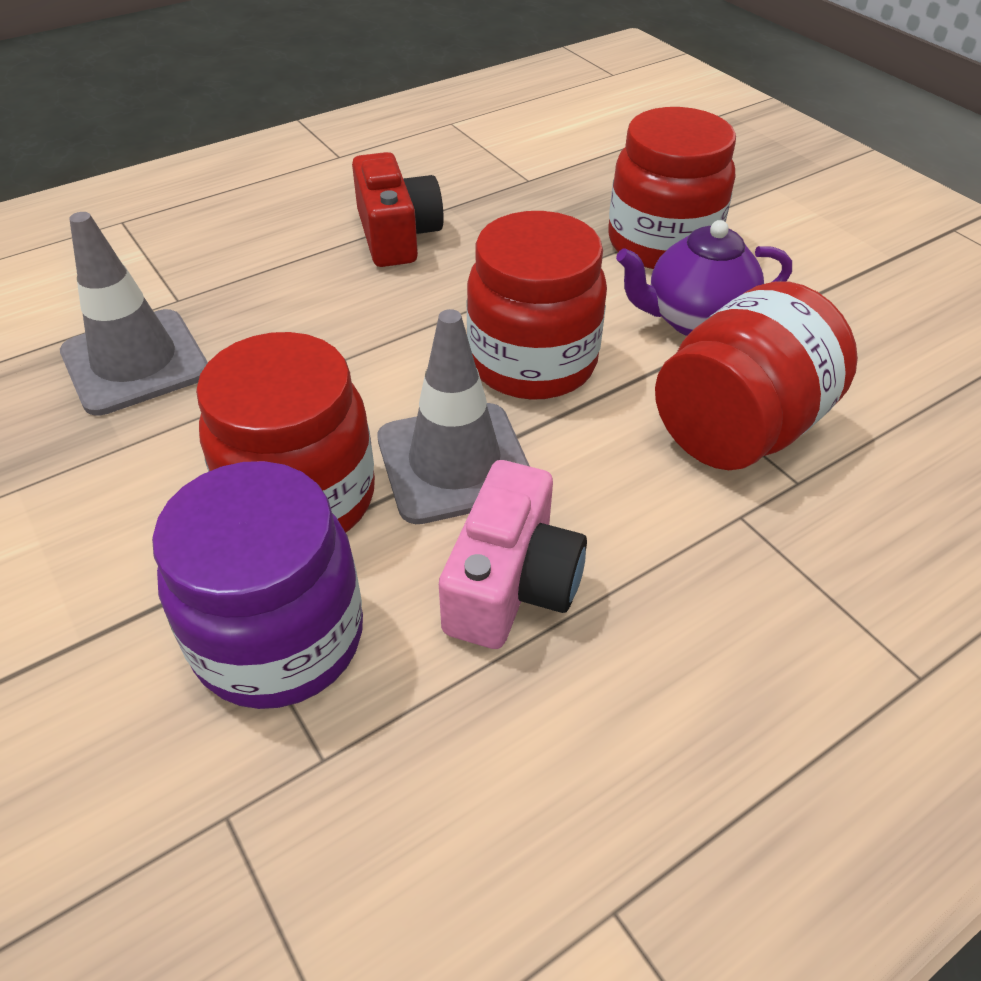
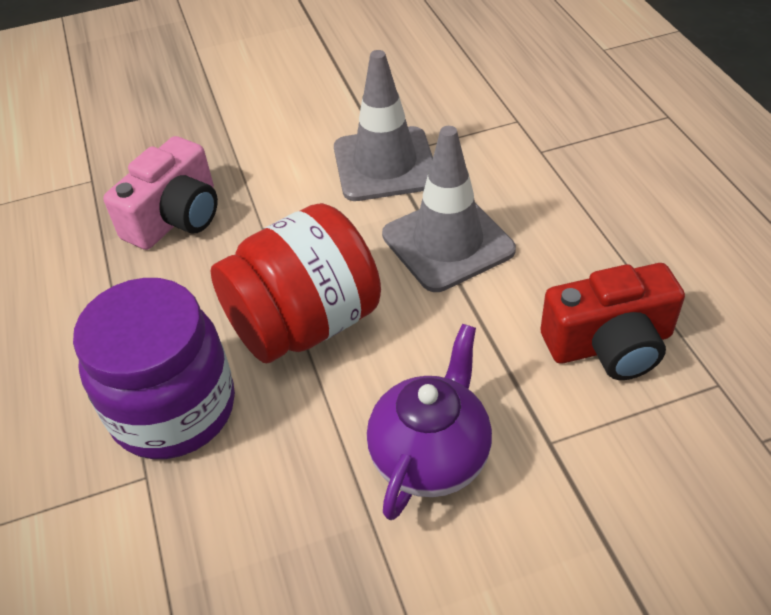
red jar: 4 -> 1

